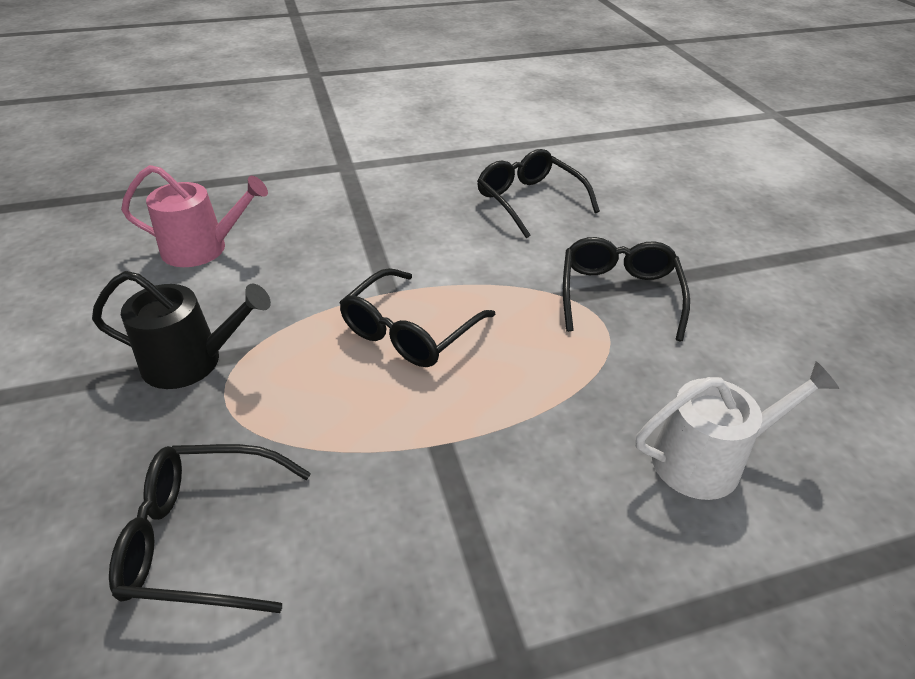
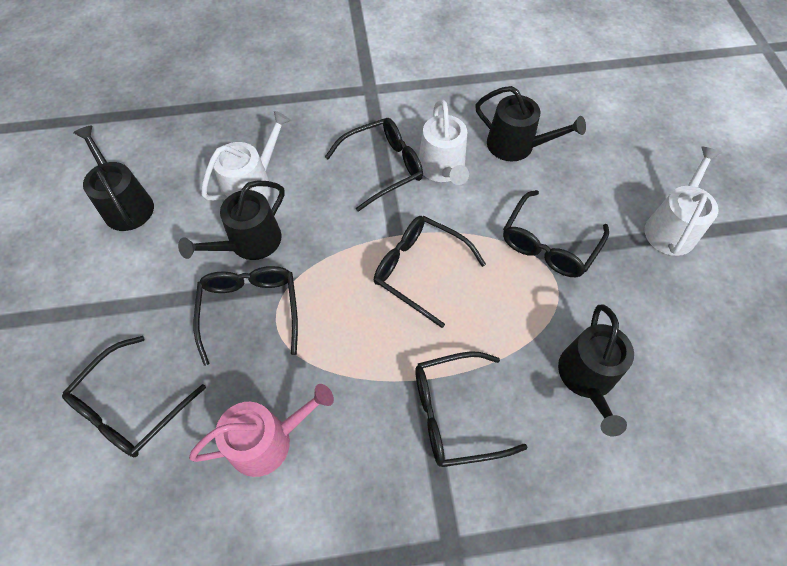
black glasses: 4 -> 6
black watering can: 1 -> 4
white watering can: 1 -> 3

